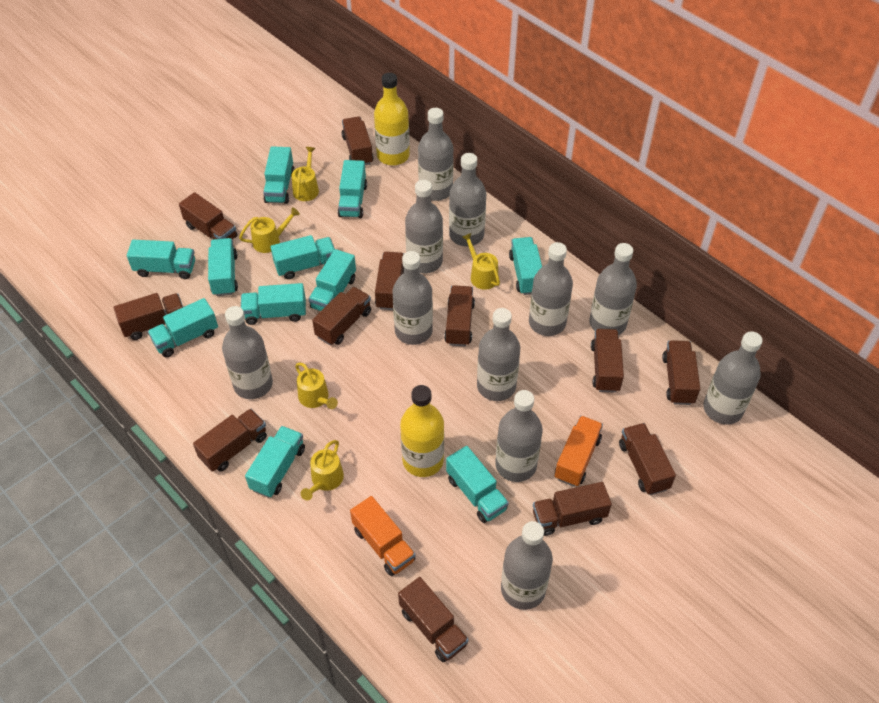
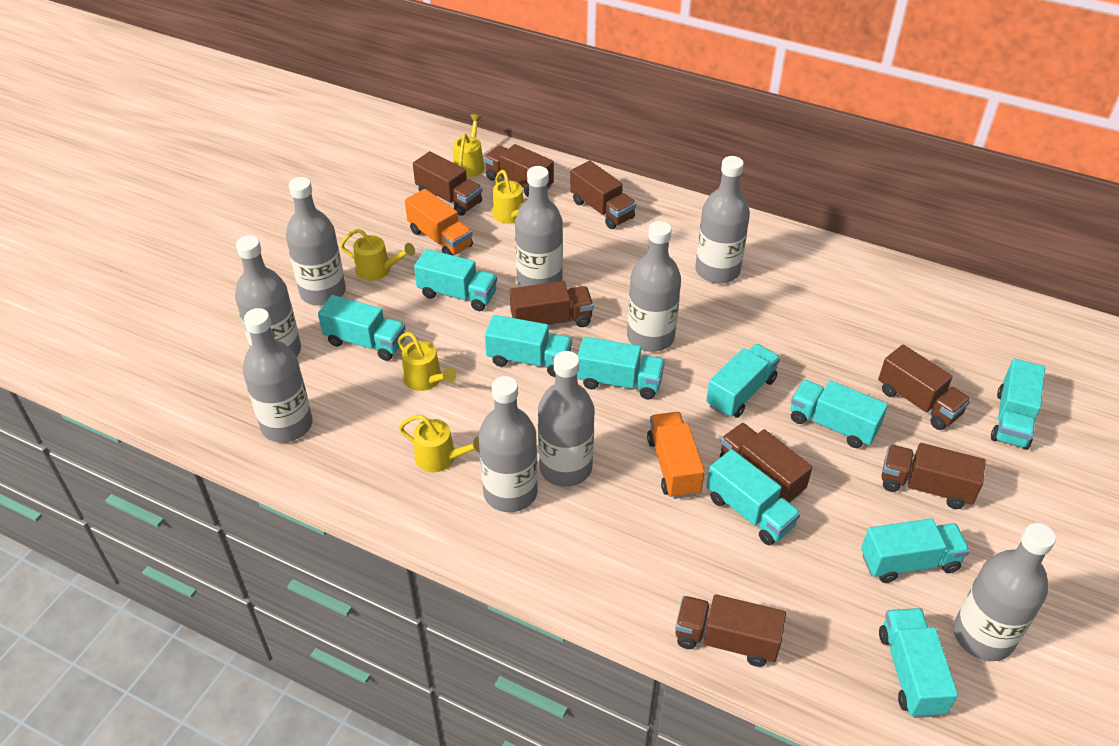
brown truck: 12 -> 8
grey bottle: 11 -> 9
turquoise truck: 11 -> 10
yellow bottle: 2 -> 0

